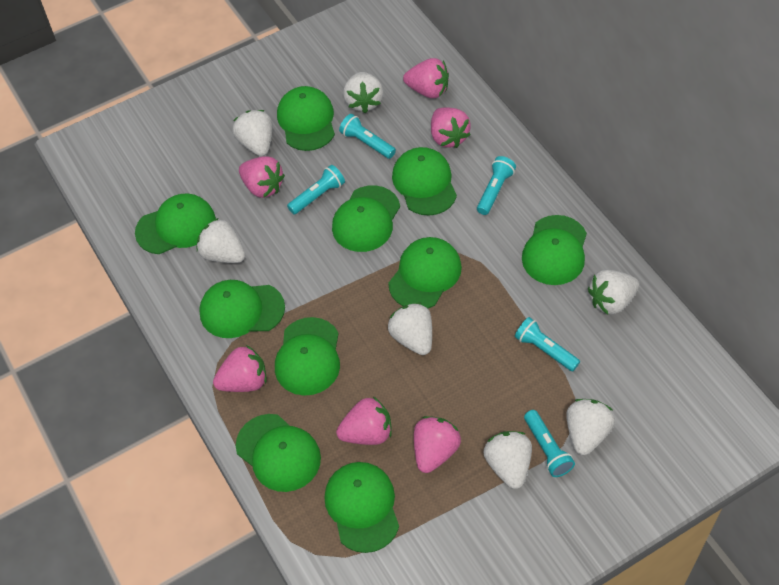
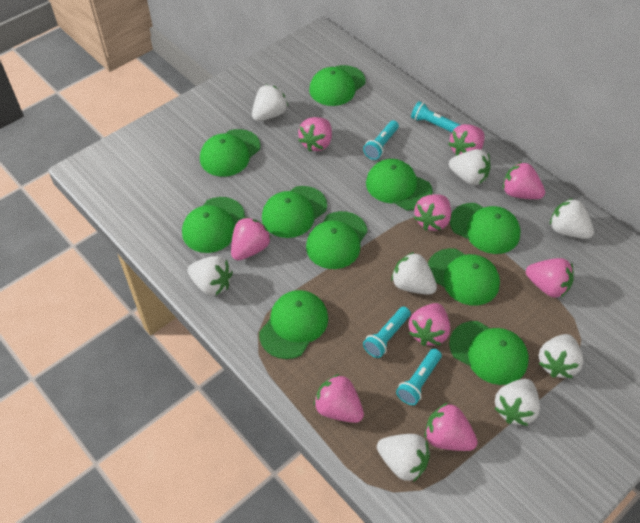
pink strawberry: 6 -> 9
turquoise flashlight: 5 -> 4
white strawberry: 7 -> 8

